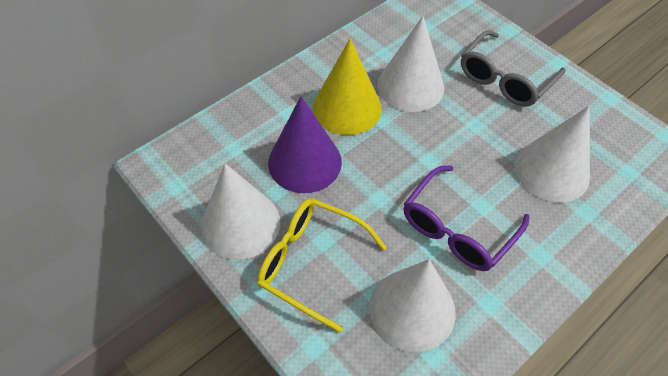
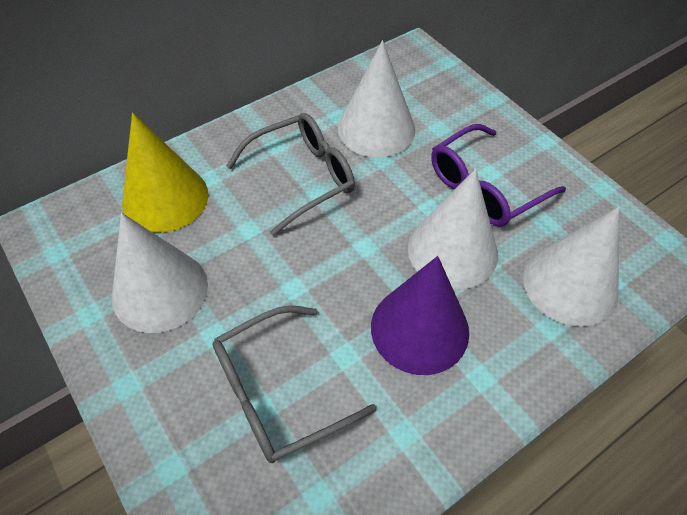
grey glasses: 1 -> 2
yellow glasses: 1 -> 0

